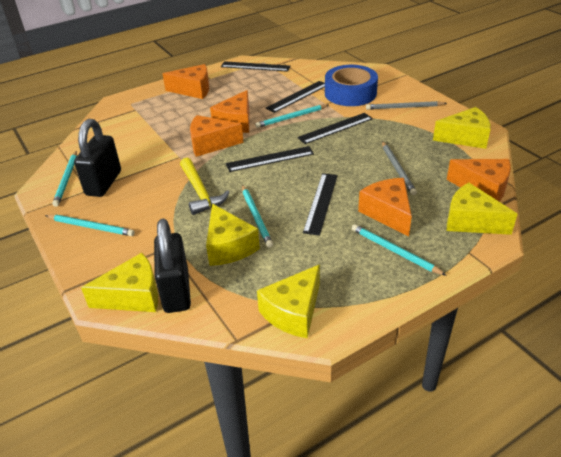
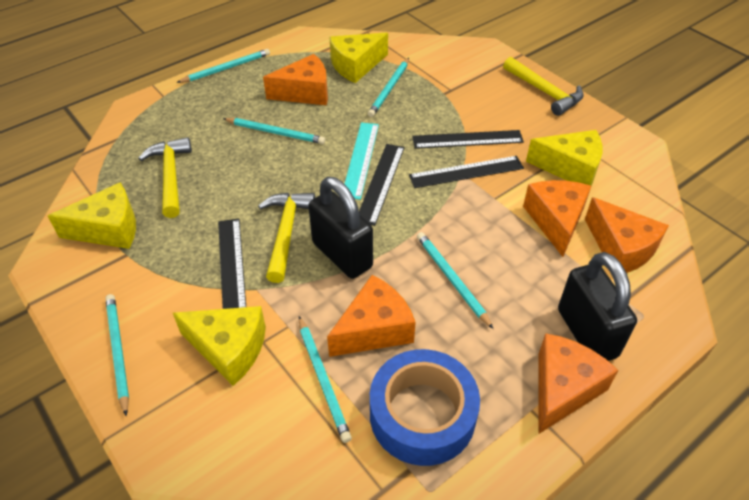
black ruler: 5 -> 4
grey pencil: 2 -> 0
turquoise pencil: 5 -> 6
turquoise ruler: 0 -> 1
yellow cheese: 5 -> 4
yellow hammer: 1 -> 3

